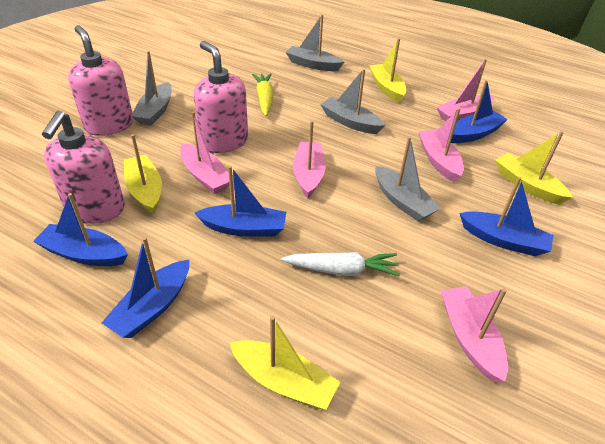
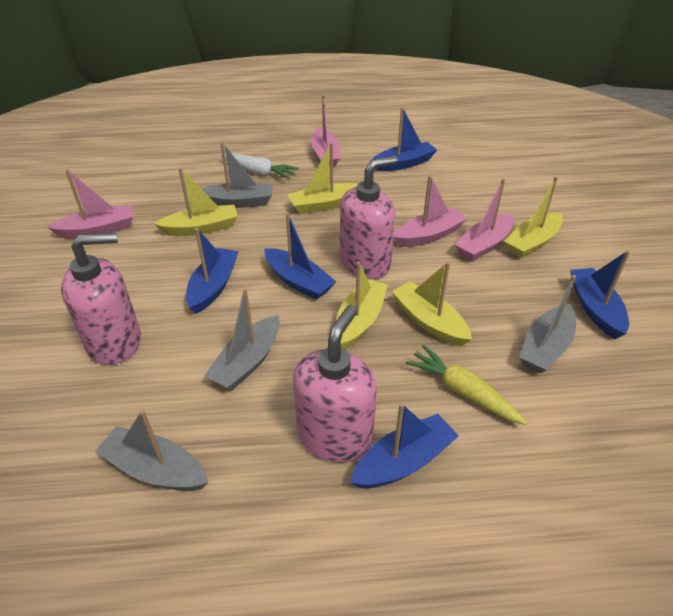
pink boat: 5 -> 4
yellow boat: 4 -> 5

